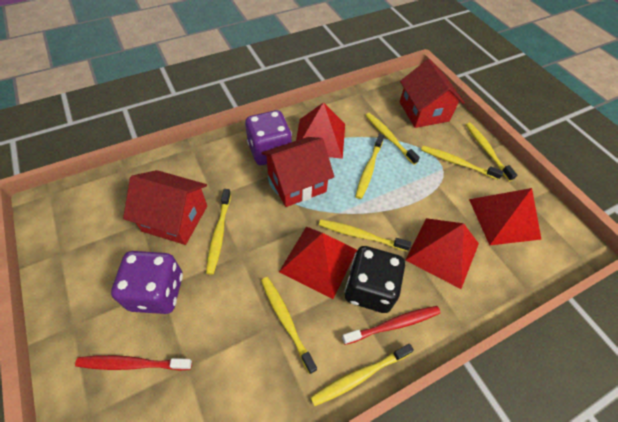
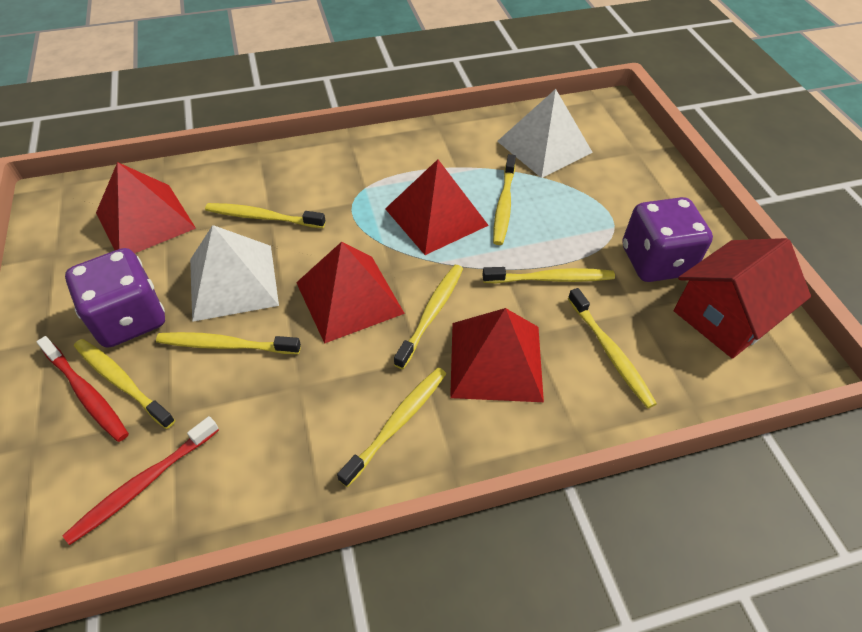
black dice: 1 -> 0
red house: 3 -> 1
white pyramid: 0 -> 2

